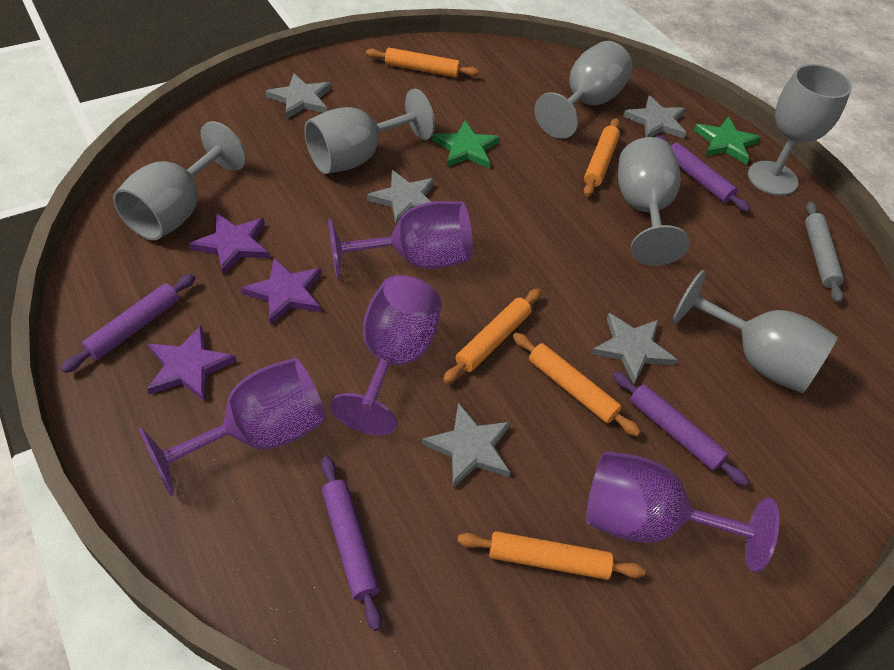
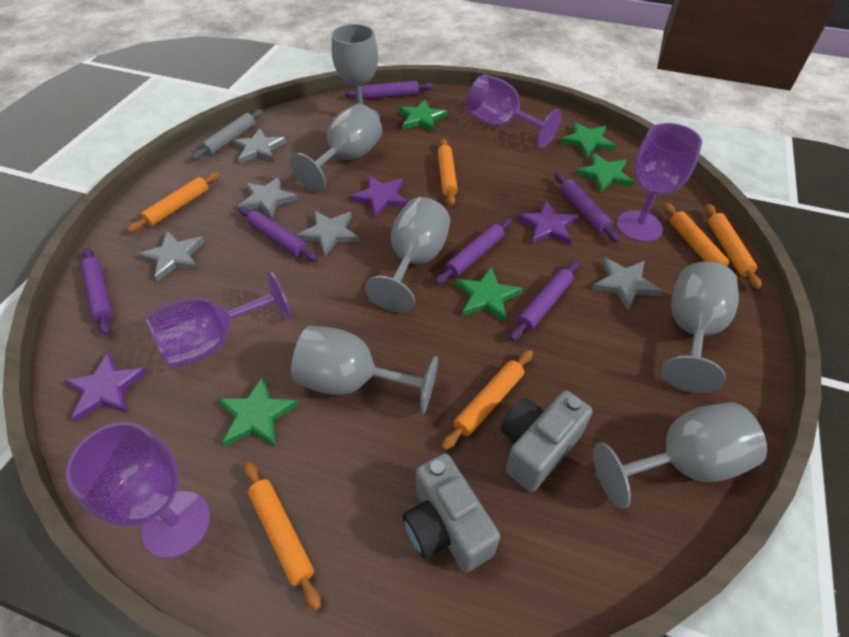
green star: 2 -> 5
grey camera: 0 -> 2
orange rolling pin: 5 -> 6
purple rolling pin: 4 -> 6

